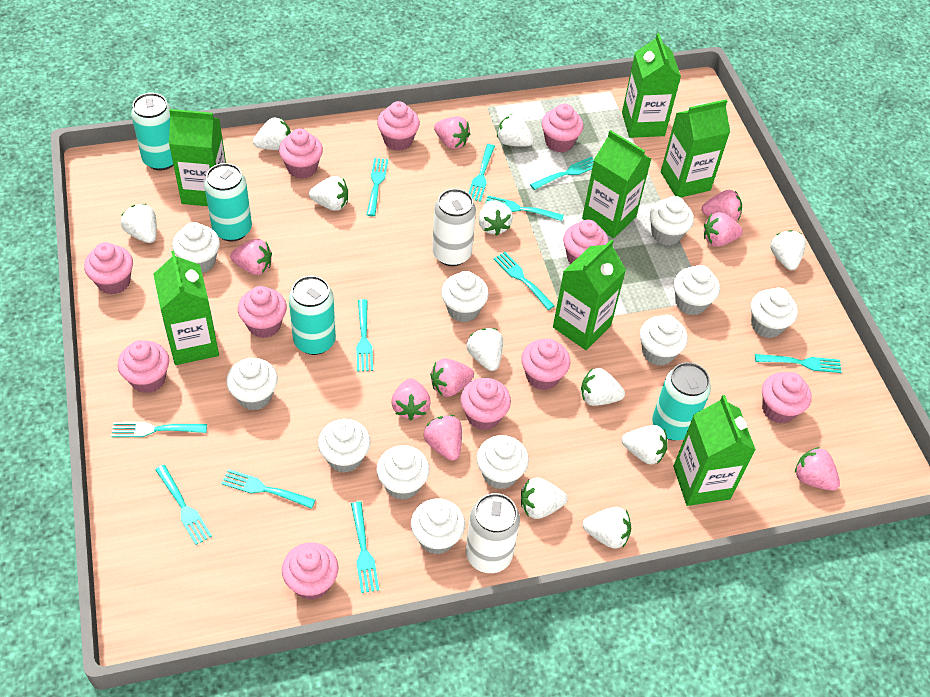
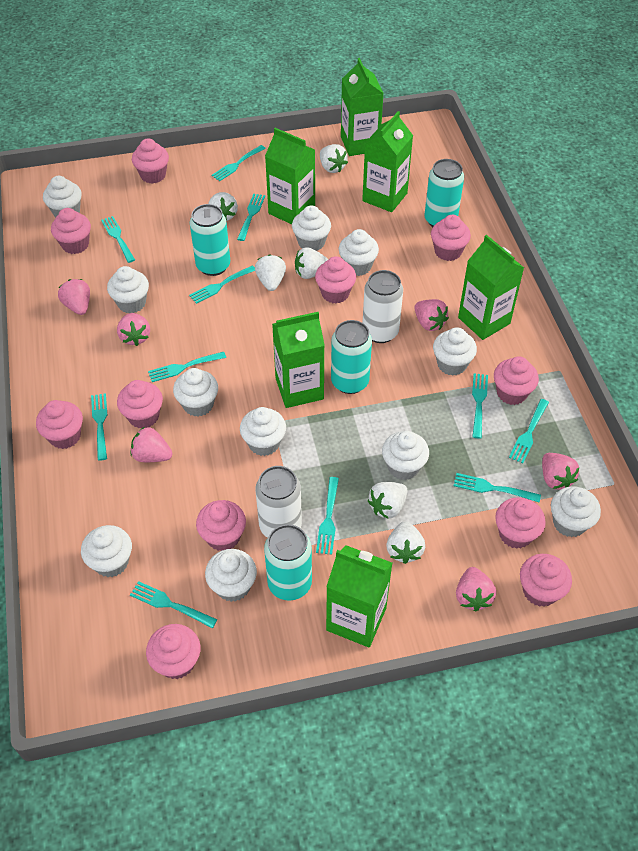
green carton: 7 -> 6
pink strawberry: 8 -> 6
white strawberry: 11 -> 6

